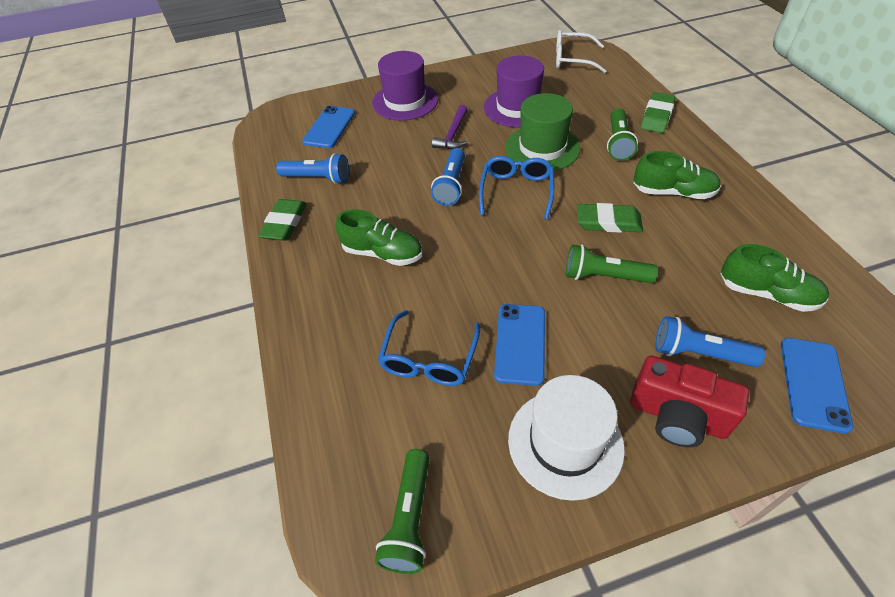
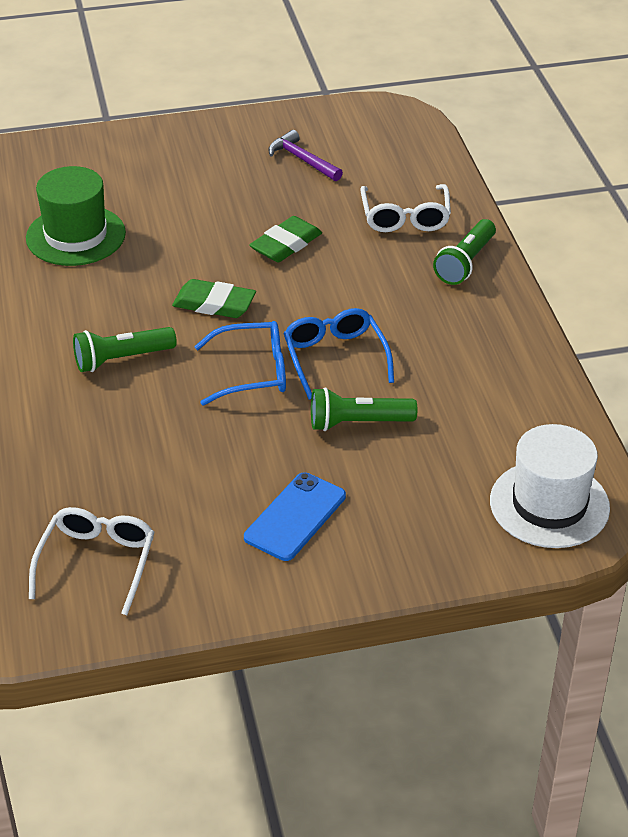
blue flashlight: 3 -> 0
blue phone: 3 -> 1
green eraser: 3 -> 2
green shoe: 3 -> 0
purple hat: 2 -> 0
red camera: 1 -> 0
white glasses: 1 -> 2

